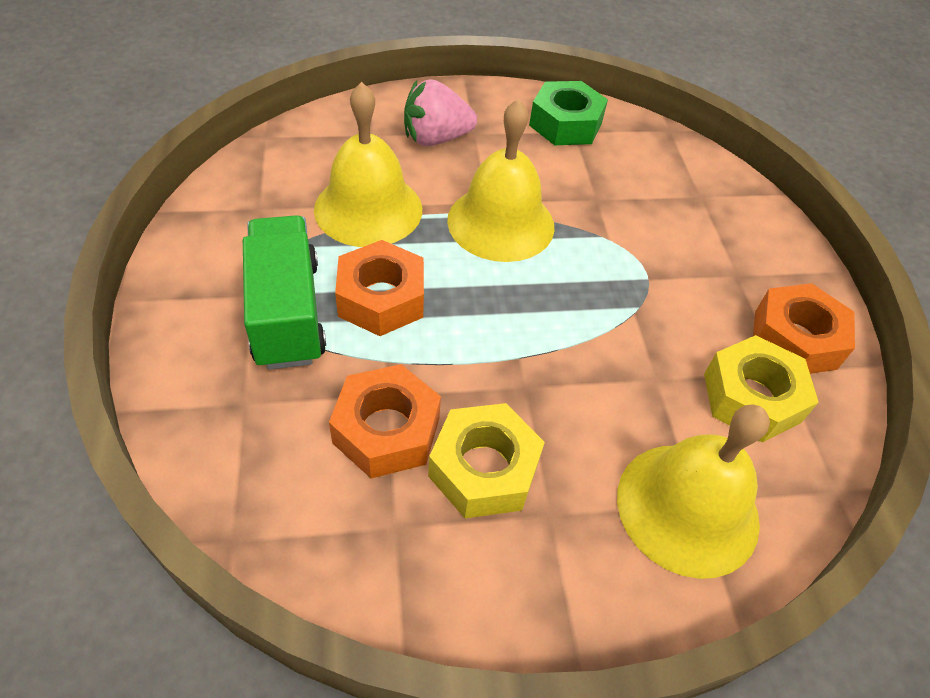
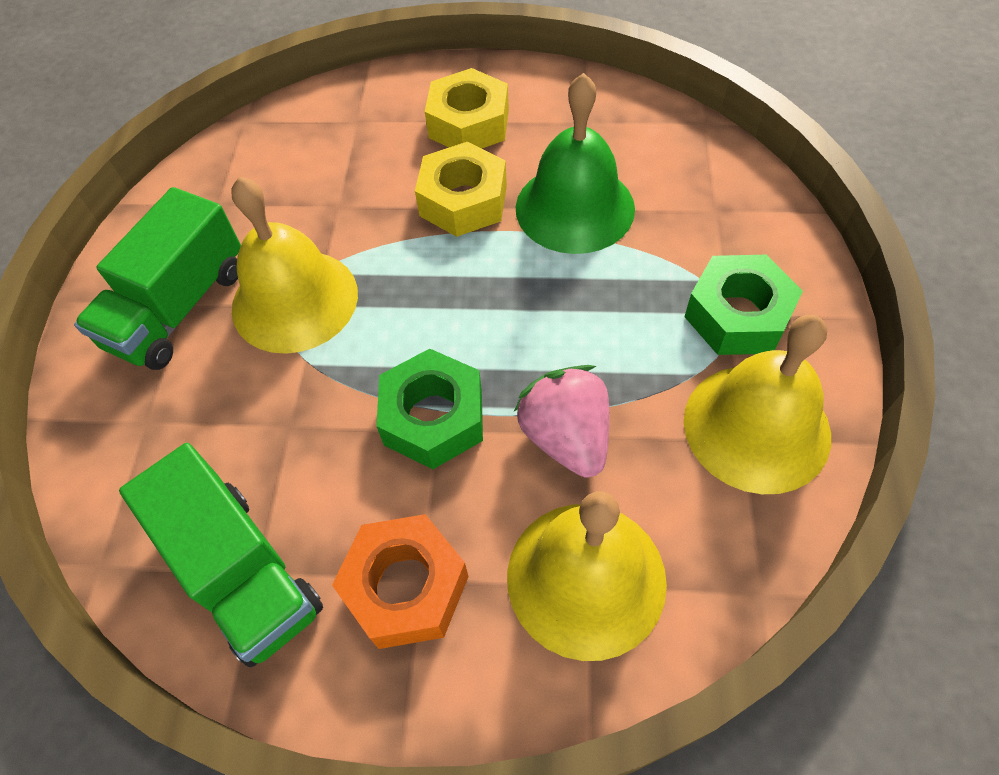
green bell: 0 -> 1
green nut: 1 -> 2
green truck: 1 -> 2
orange nut: 3 -> 1

